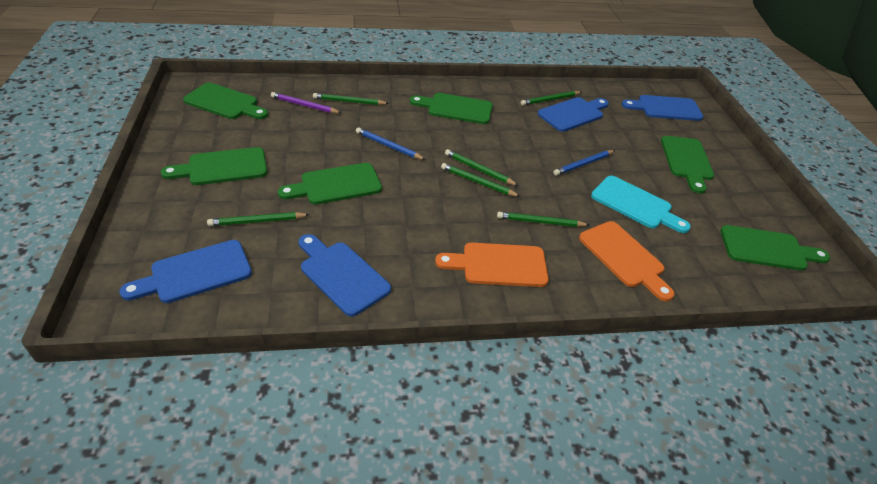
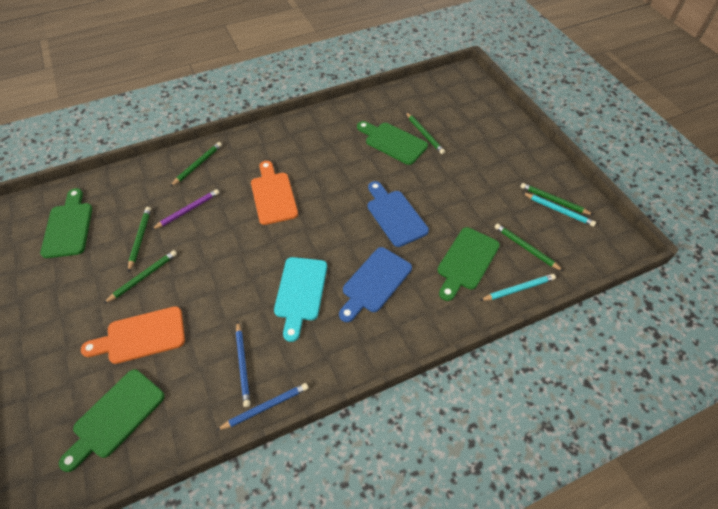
blue cutting board: 4 -> 2
green cutting board: 6 -> 4
turquoise pencil: 0 -> 2

